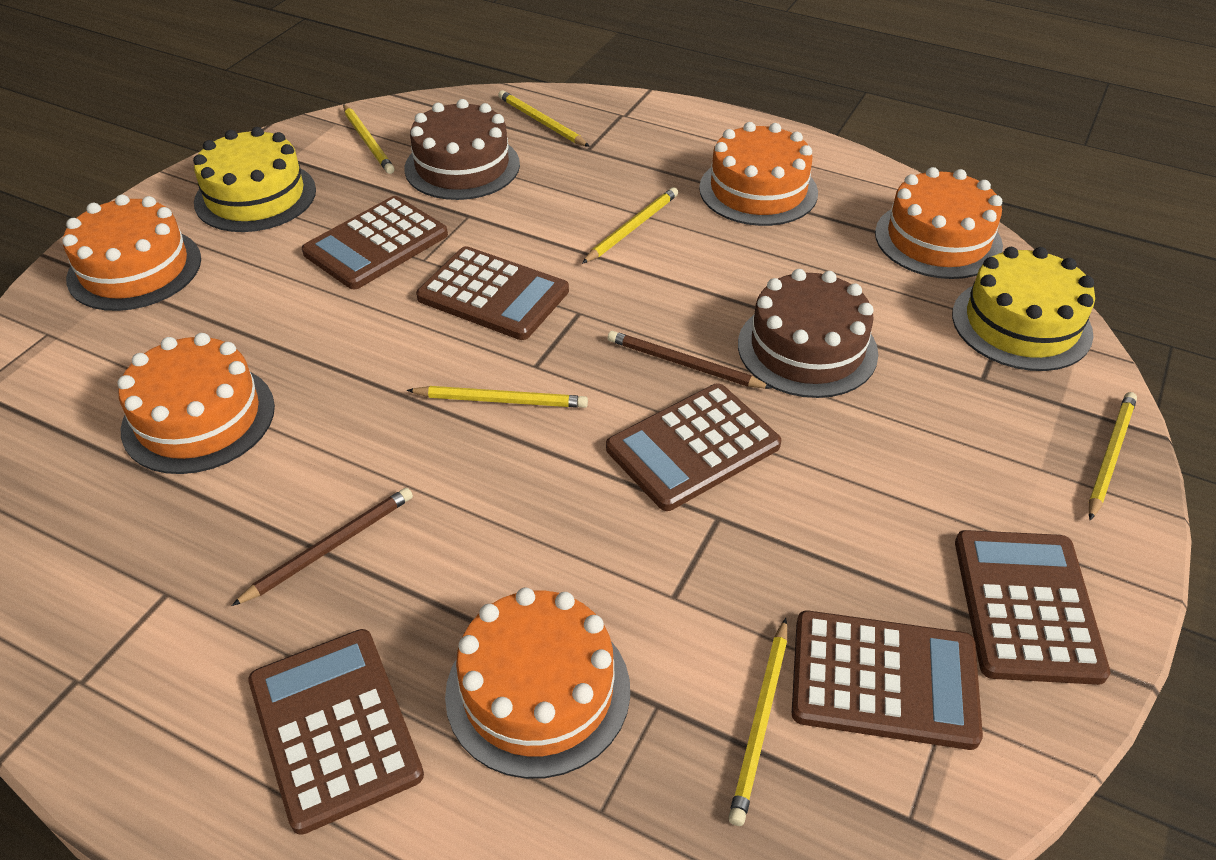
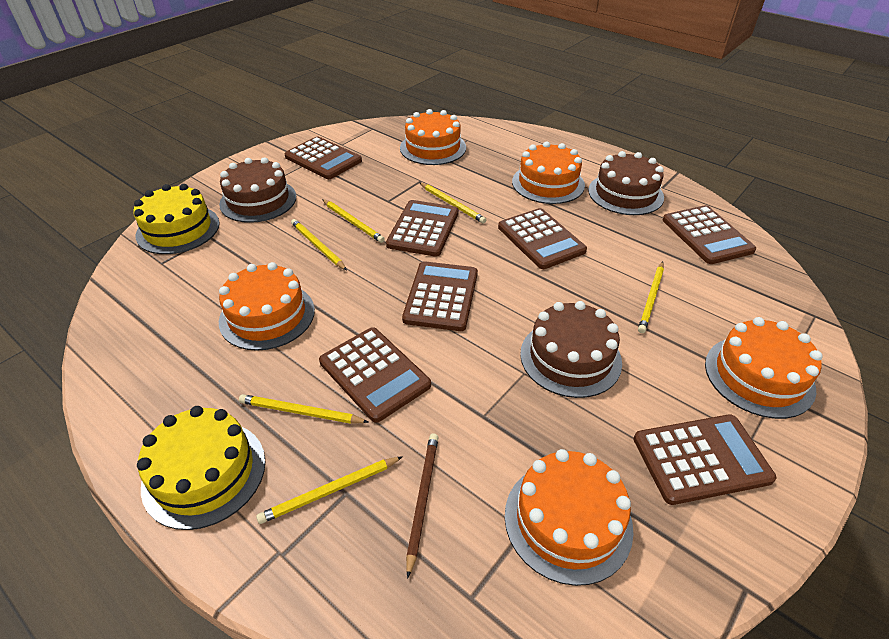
brown cake: 2 -> 3
brown calculator: 6 -> 7
brown pencil: 2 -> 1

